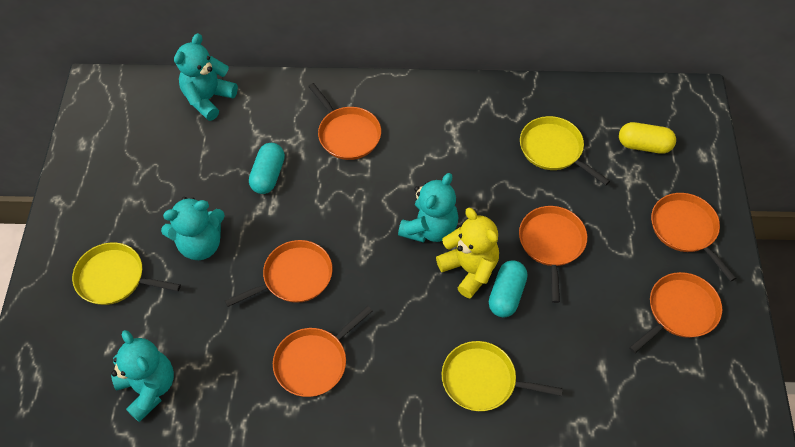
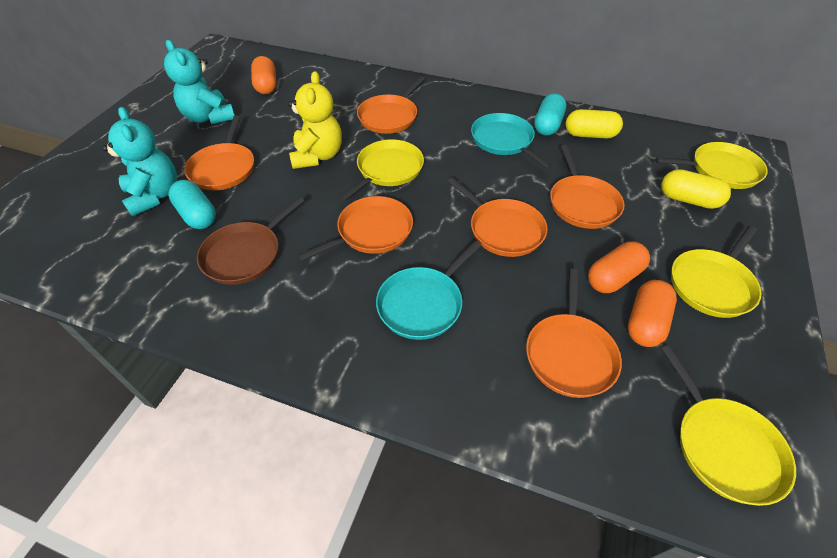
brown pan: 0 -> 1
orange capsule: 0 -> 3
turquoise pan: 0 -> 2
turquoise teddy bear: 4 -> 2
yellow capsule: 1 -> 2
yellow pan: 3 -> 4

